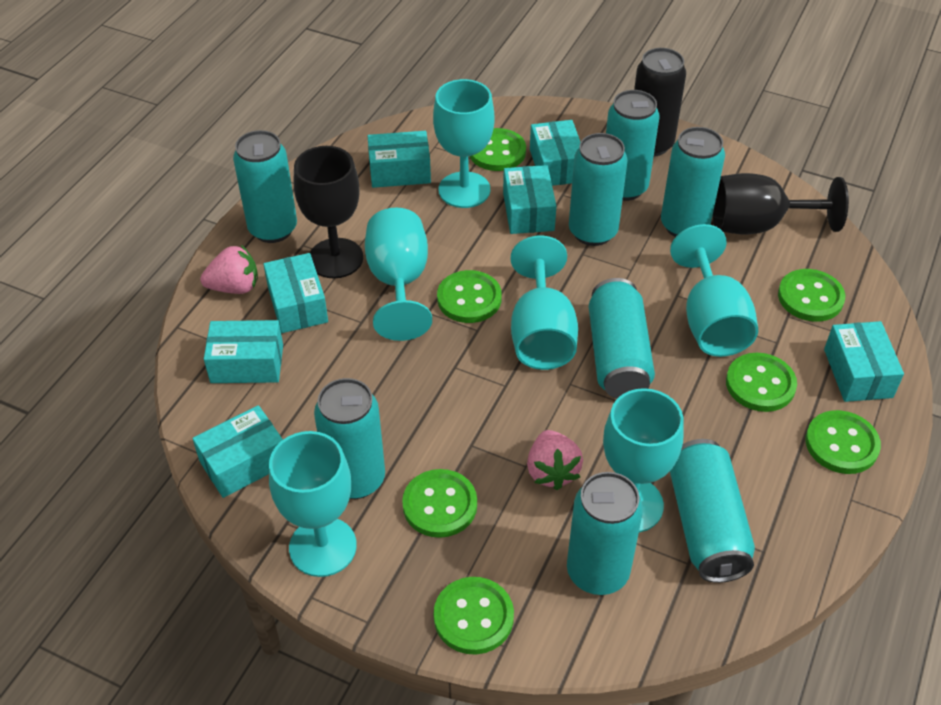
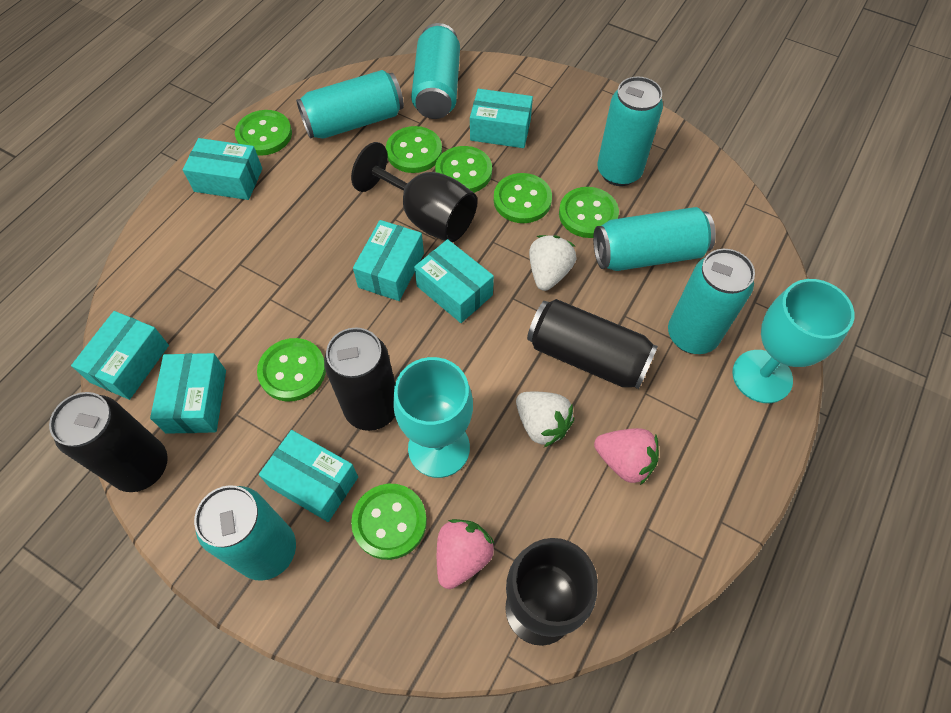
black can: 1 -> 3
turquoise can: 8 -> 6
turquoise goblet: 6 -> 2
white strawberry: 0 -> 2

